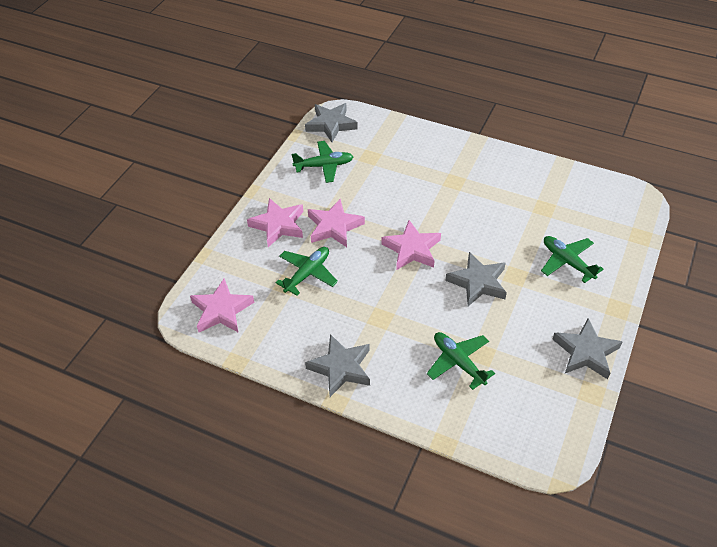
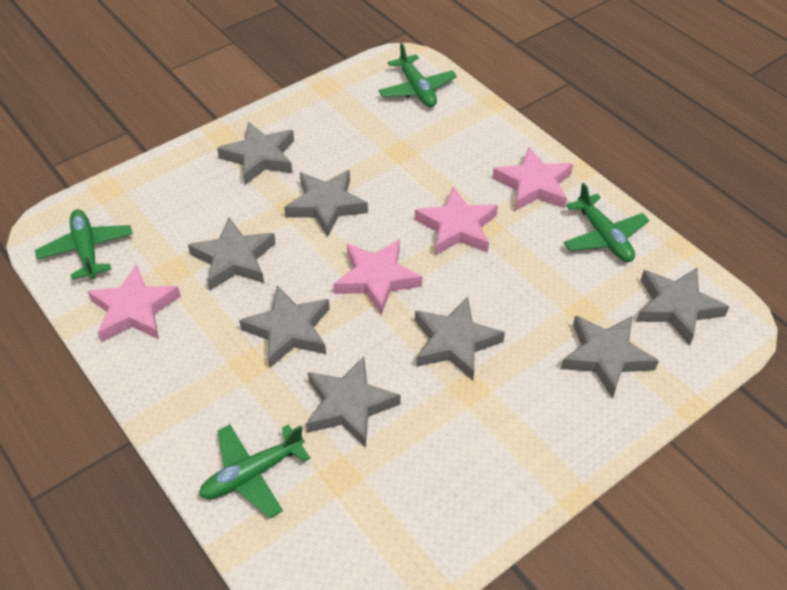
grey star: 4 -> 8

